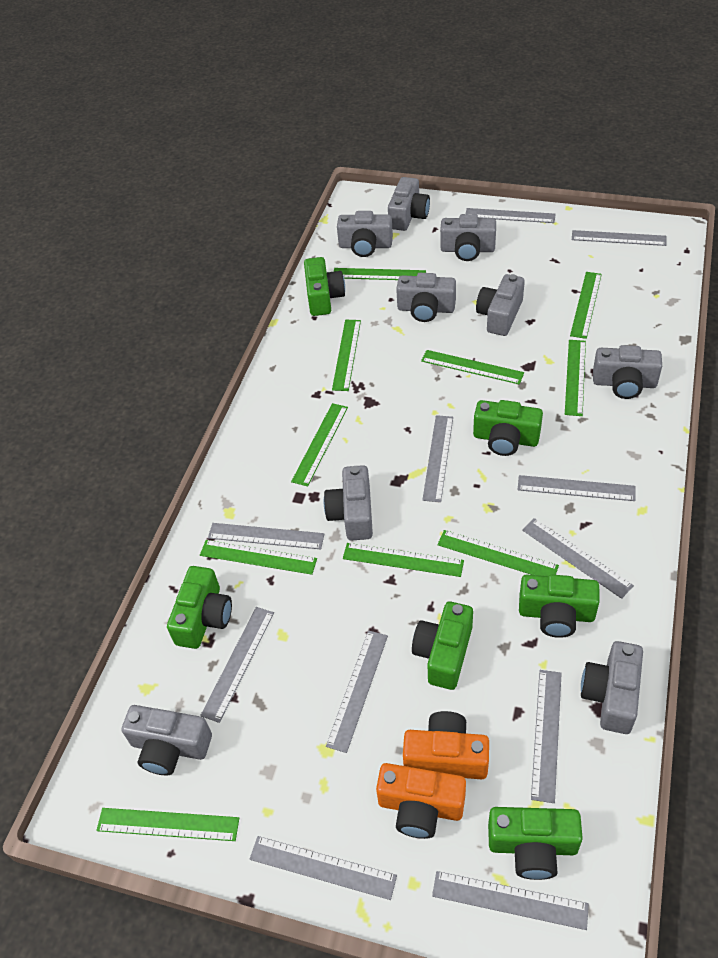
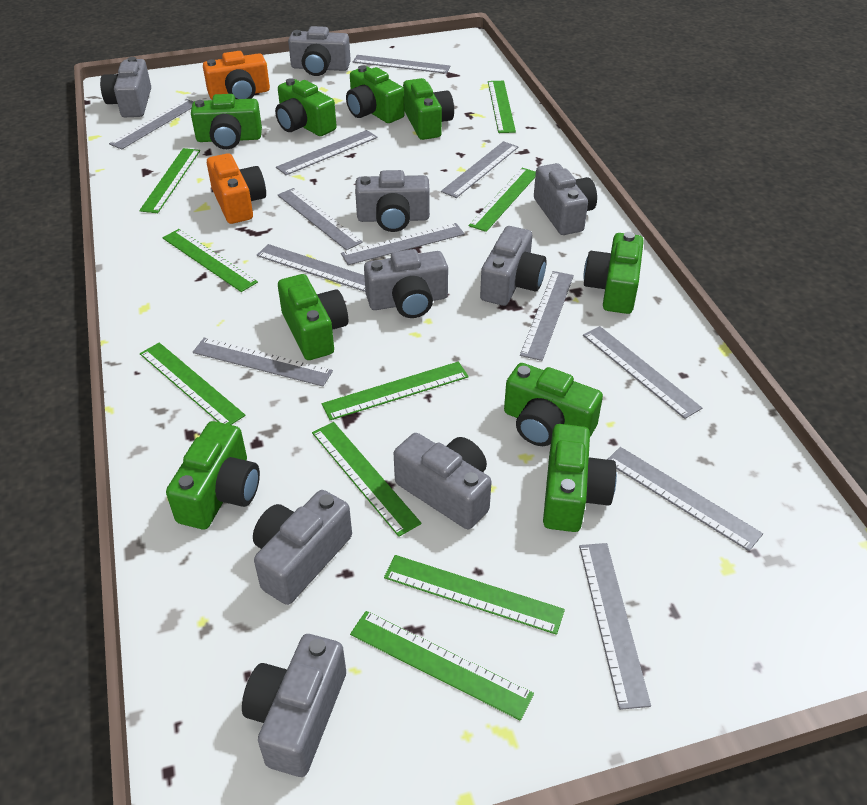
green camera: 6 -> 9
green ruler: 10 -> 9
grey ruler: 11 -> 12

